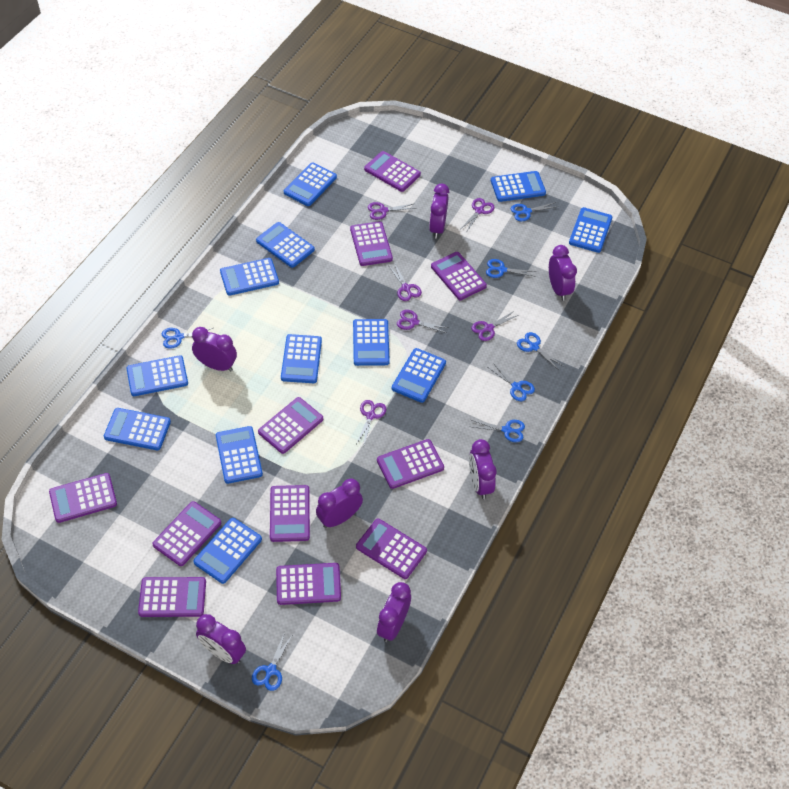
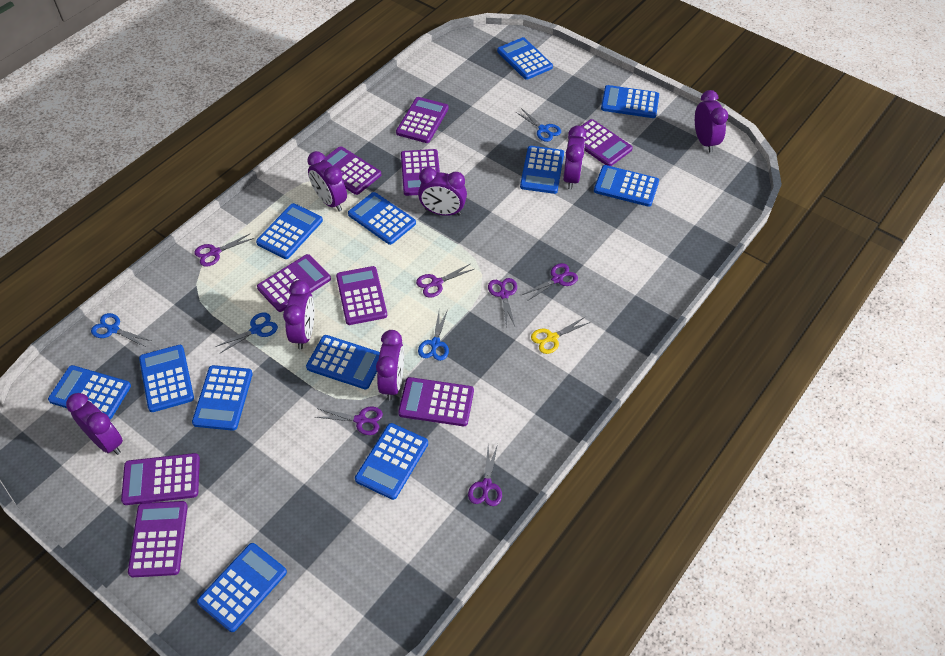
blue scissors: 7 -> 4
purple calculator: 11 -> 9
yellow scissors: 0 -> 1

